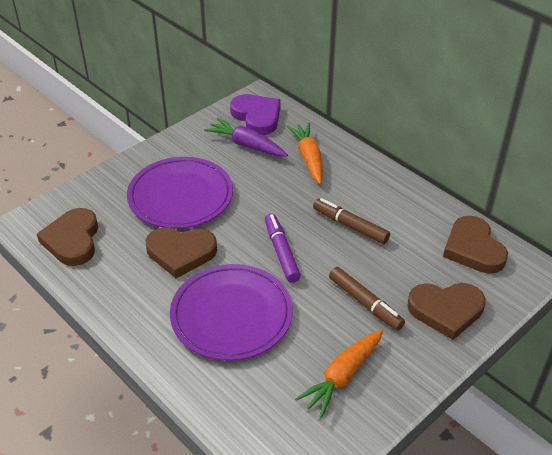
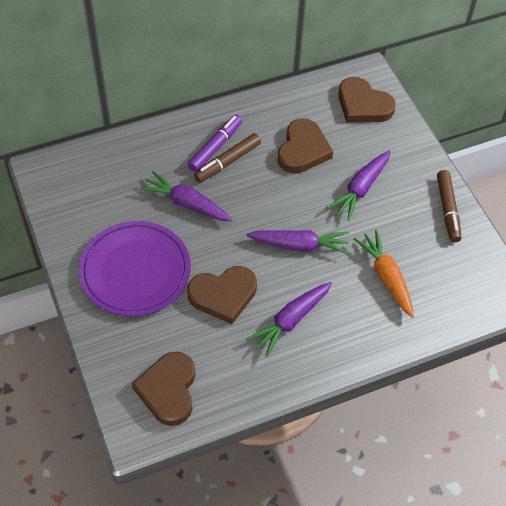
orange carrot: 2 -> 1
purple carrot: 1 -> 4
purple heart: 1 -> 0
purple plate: 2 -> 1

